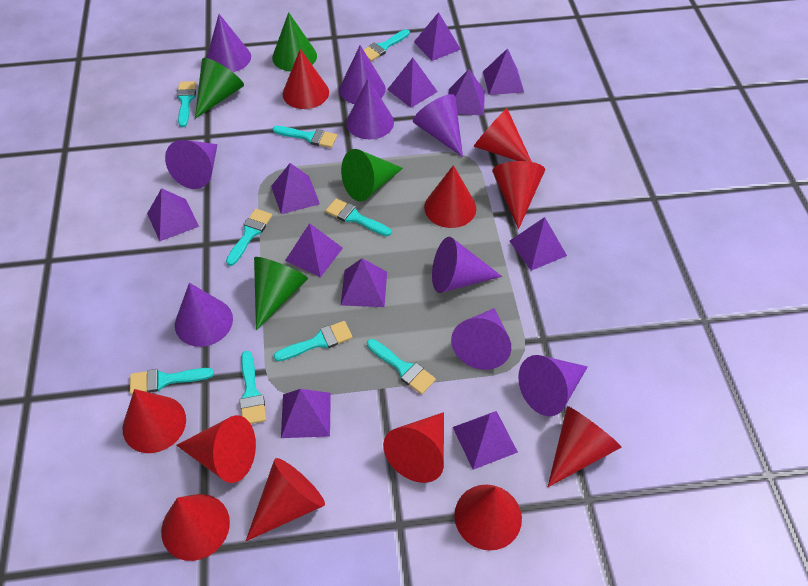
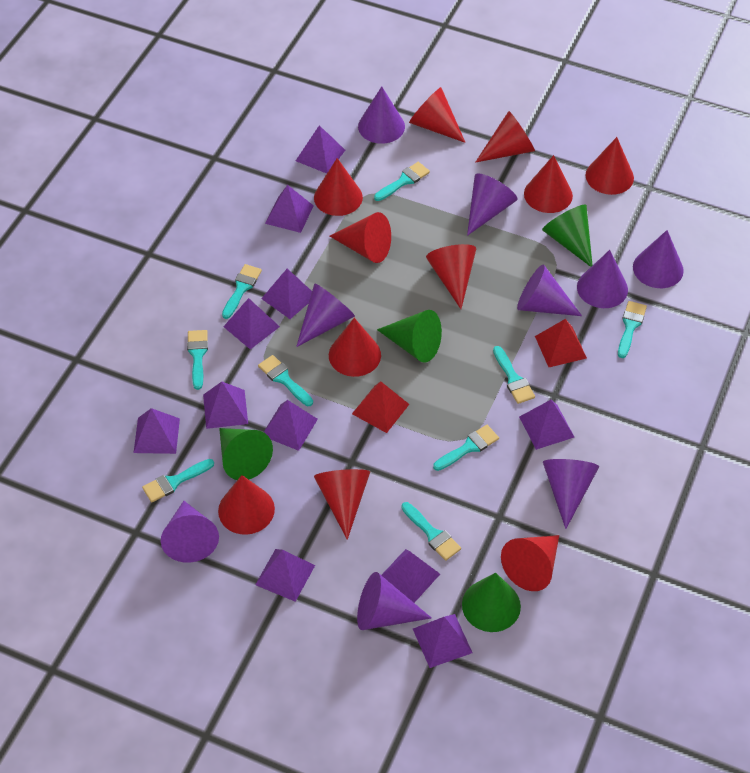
red pyramid: 0 -> 2

